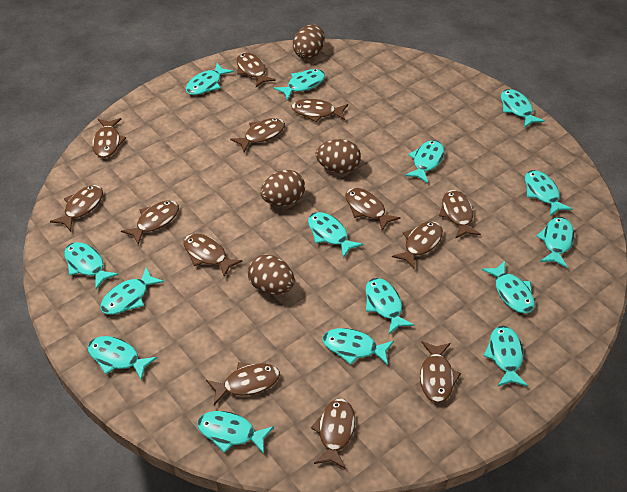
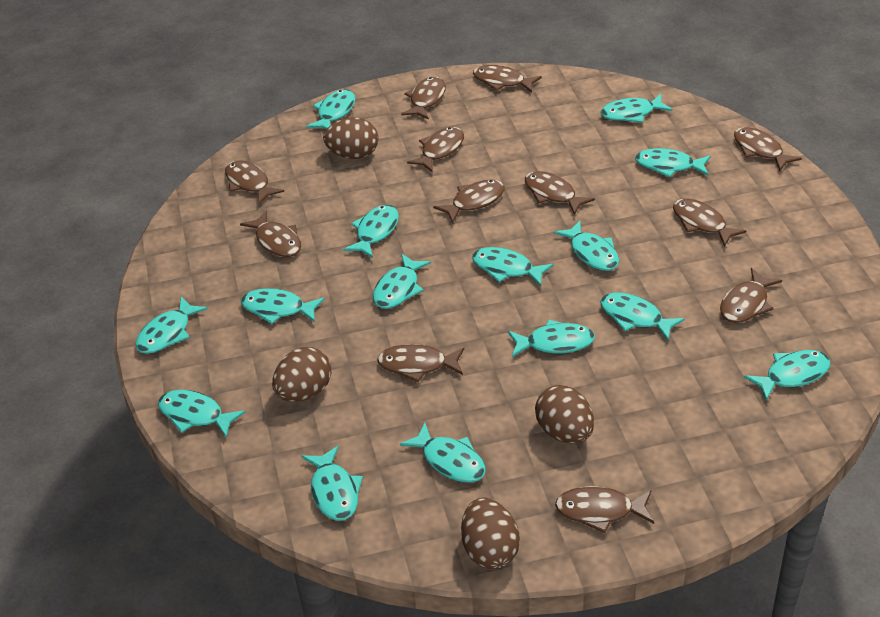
brown fish: 13 -> 12

